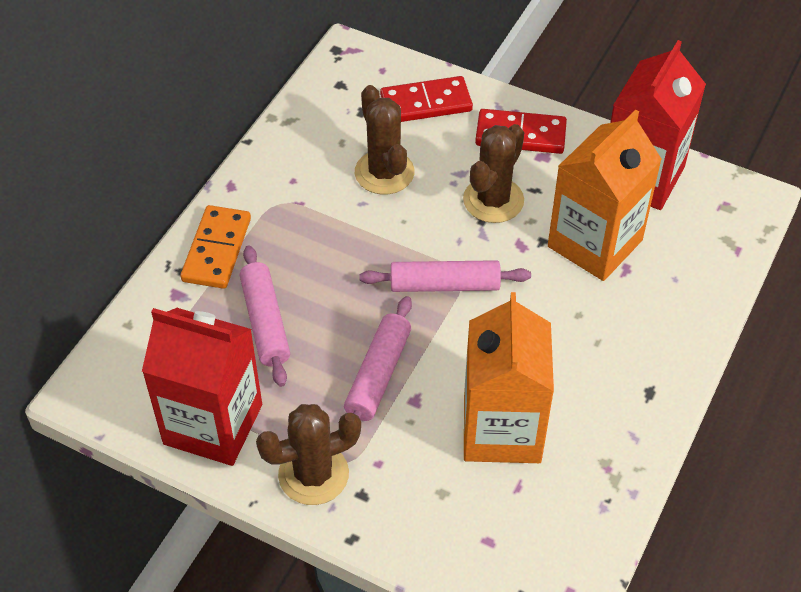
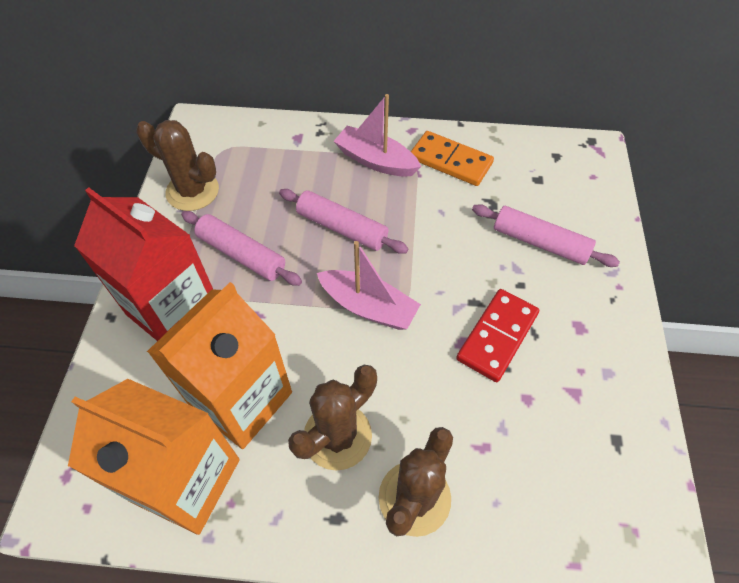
pink boat: 0 -> 2
red carton: 2 -> 1
red domino: 2 -> 1

